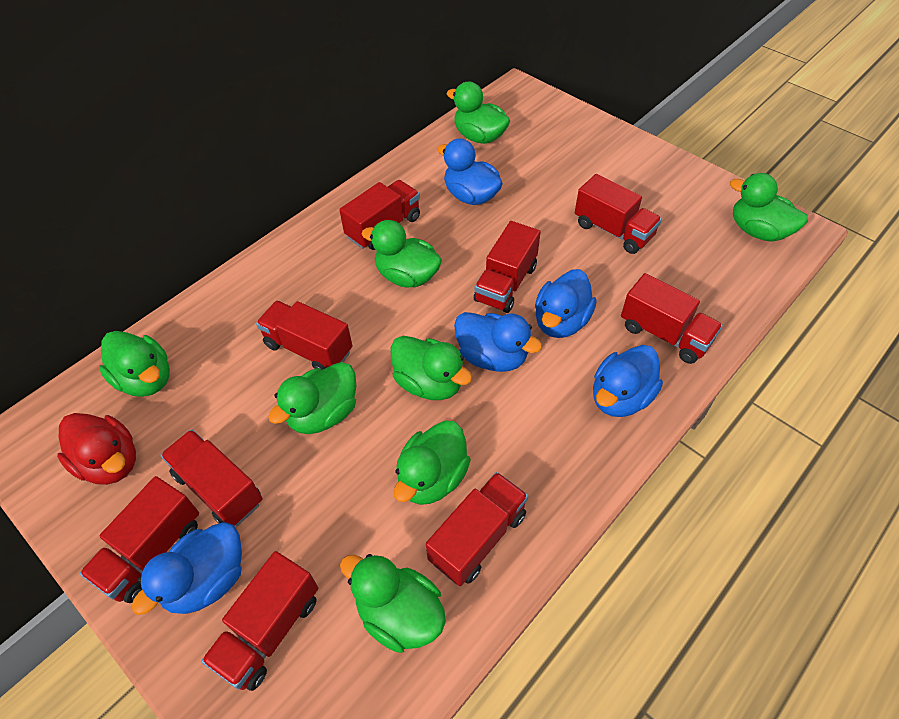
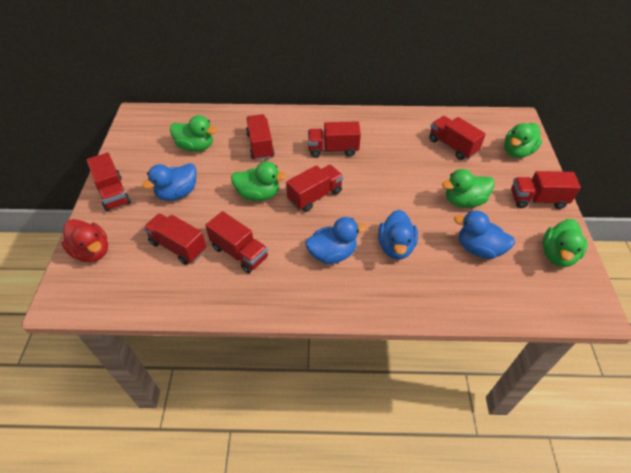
blue duck: 5 -> 4
green duck: 8 -> 5
red truck: 9 -> 8

